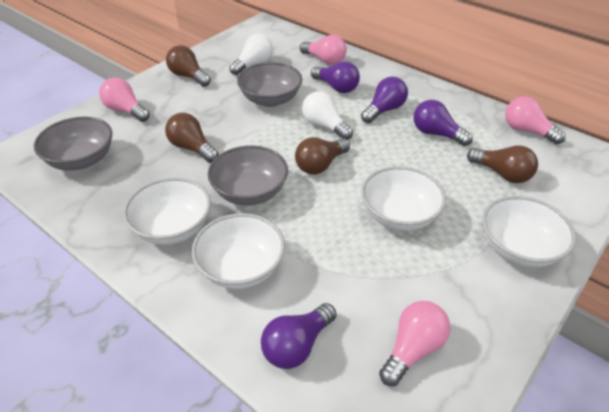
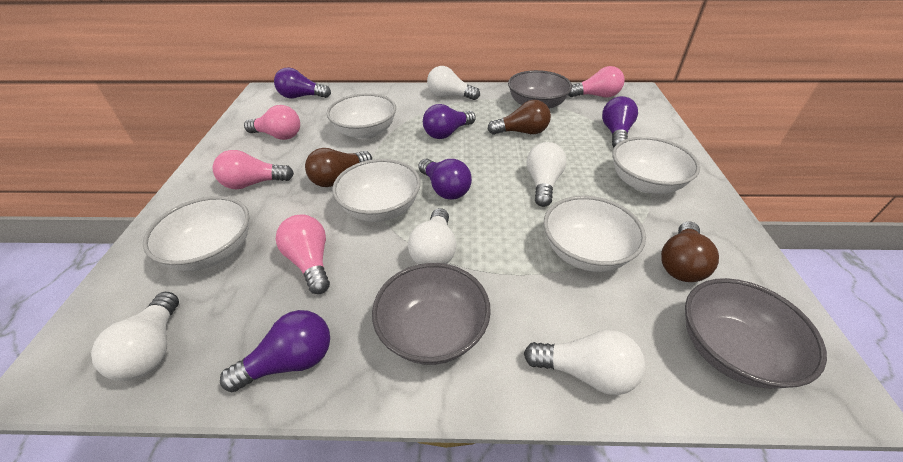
brown light bulb: 4 -> 3
purple light bulb: 4 -> 5
white bowl: 4 -> 5
white light bulb: 2 -> 5

